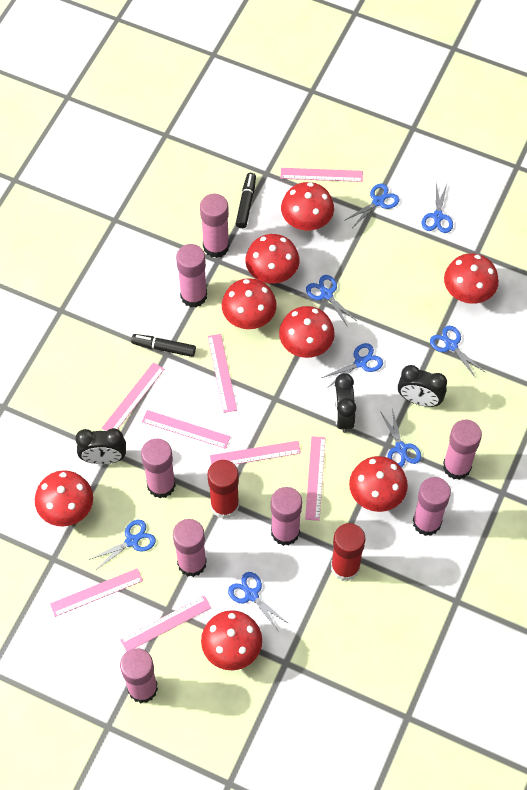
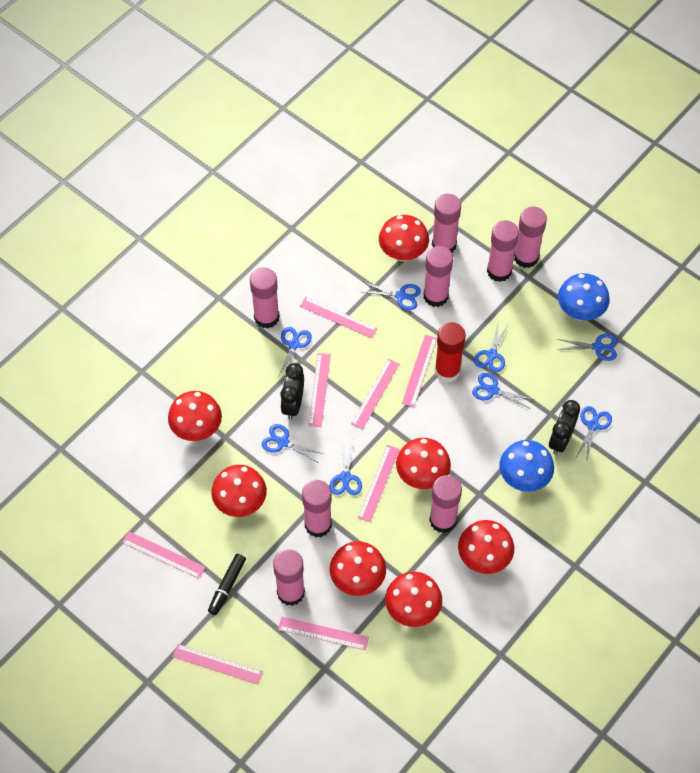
black clock: 3 -> 2
black marker: 2 -> 1
blue mushroom: 0 -> 2
red glue stick: 2 -> 1
red mushroom: 8 -> 7

